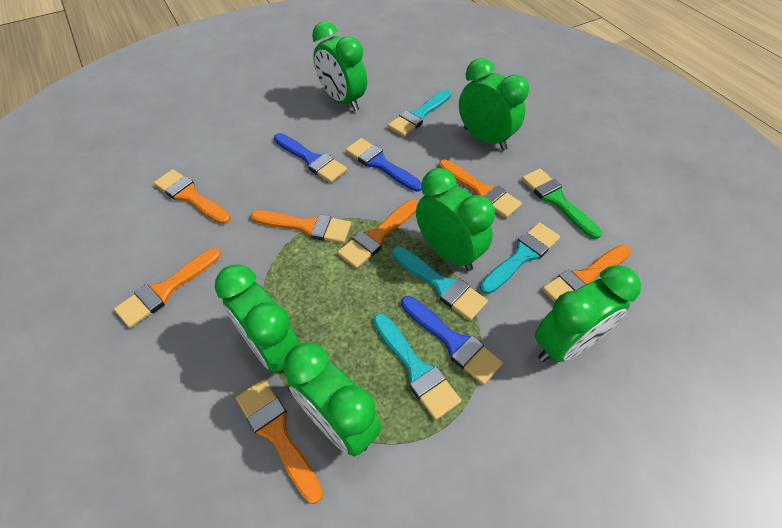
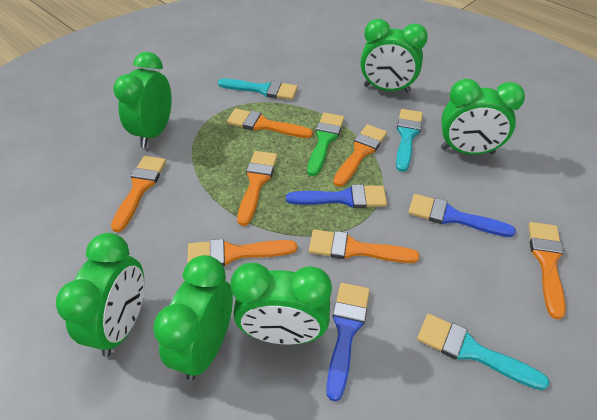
turquoise brush: 4 -> 3

